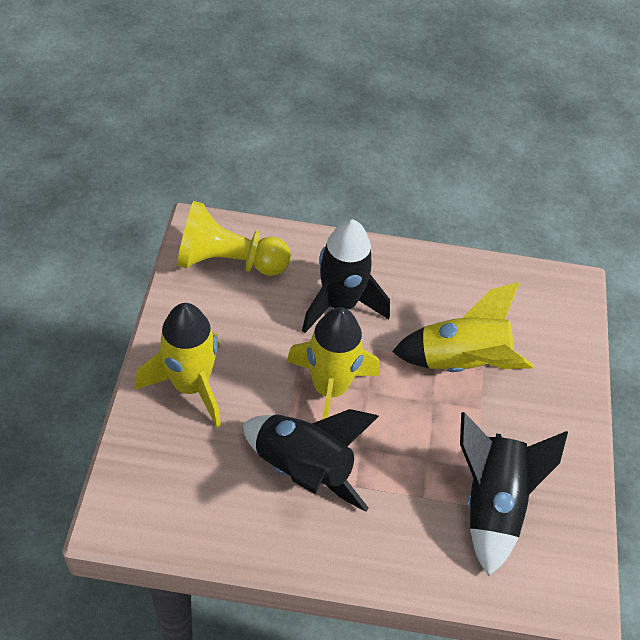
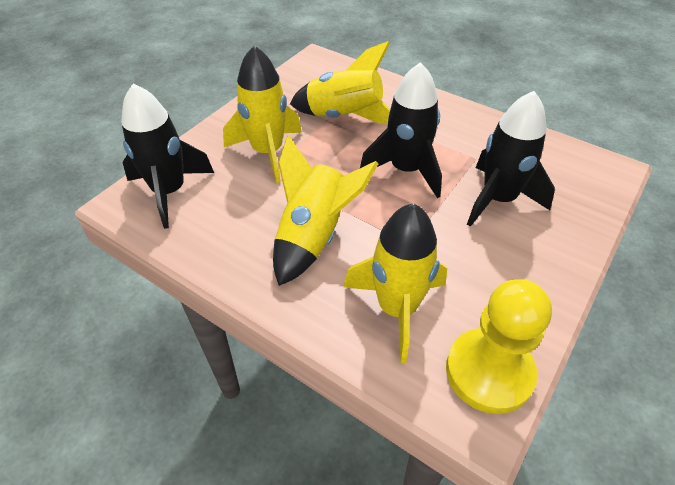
yellow rocket: 3 -> 4

